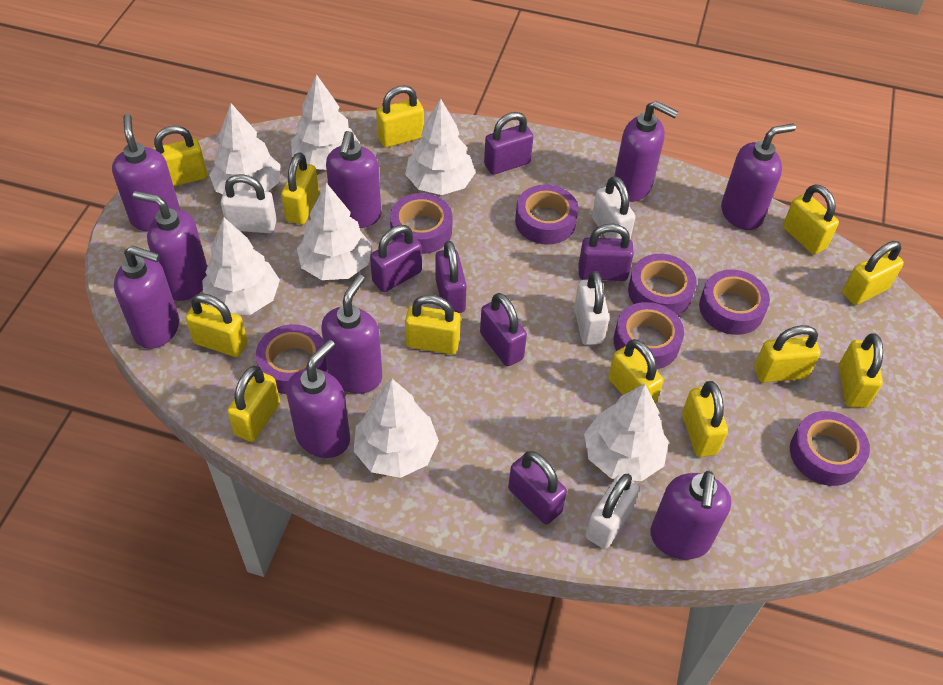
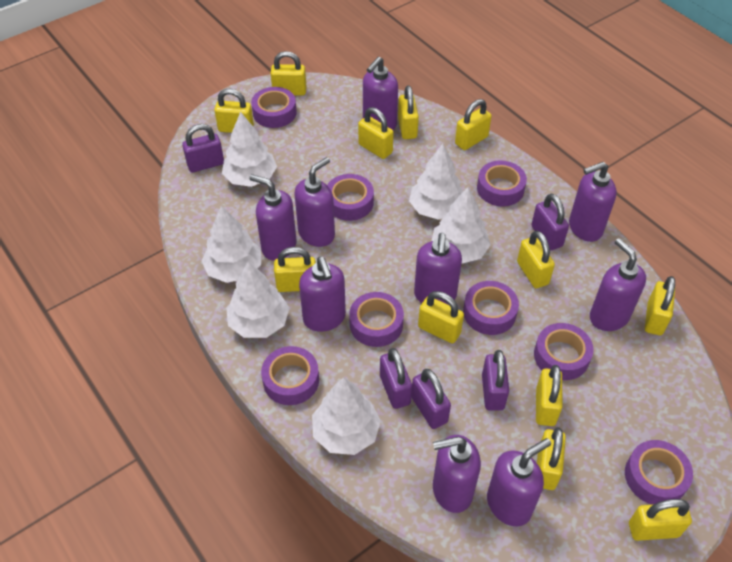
purple padlock: 6 -> 5
purple tape: 7 -> 8
white padlock: 4 -> 0
white tree: 7 -> 6

